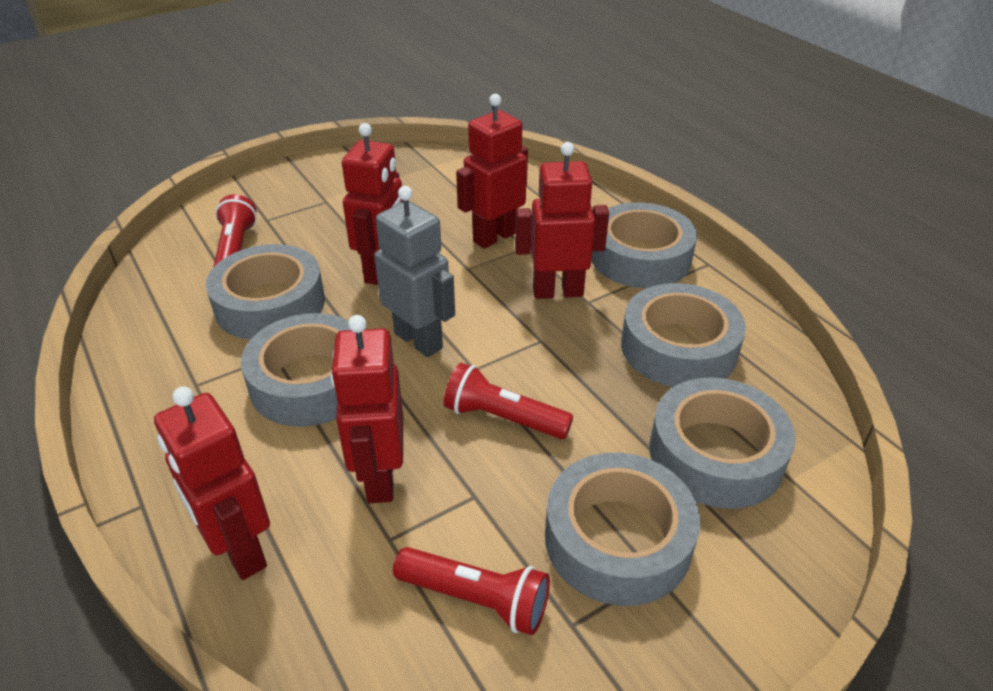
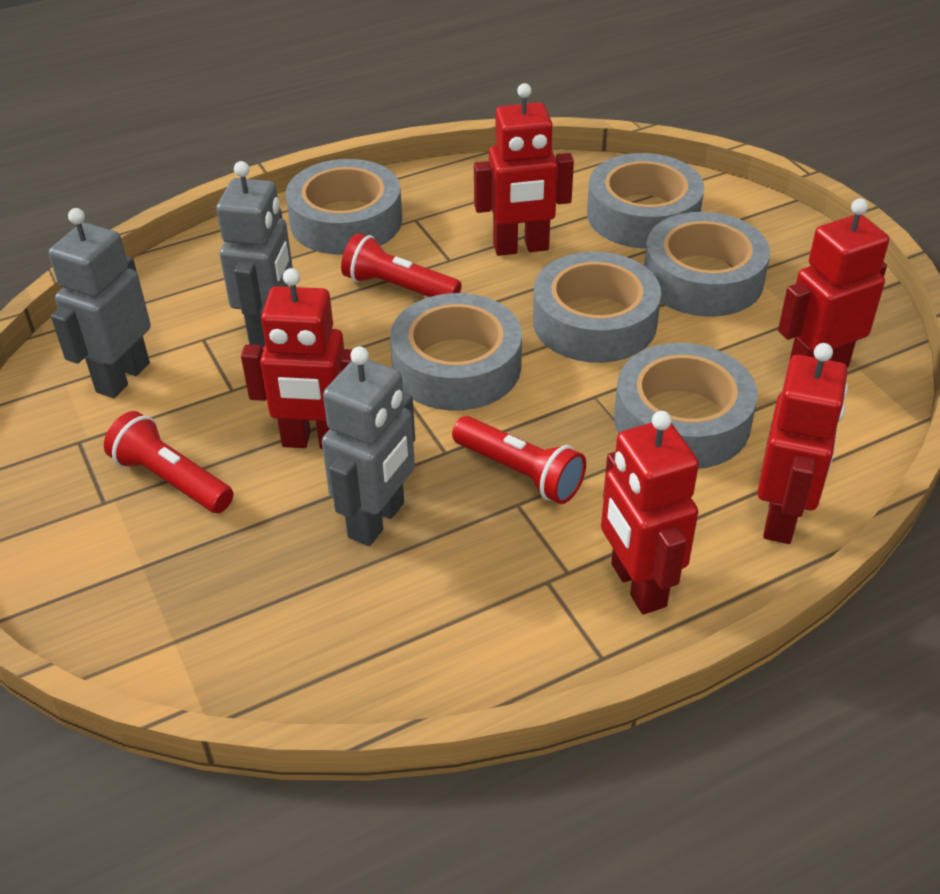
grey robot: 1 -> 3

